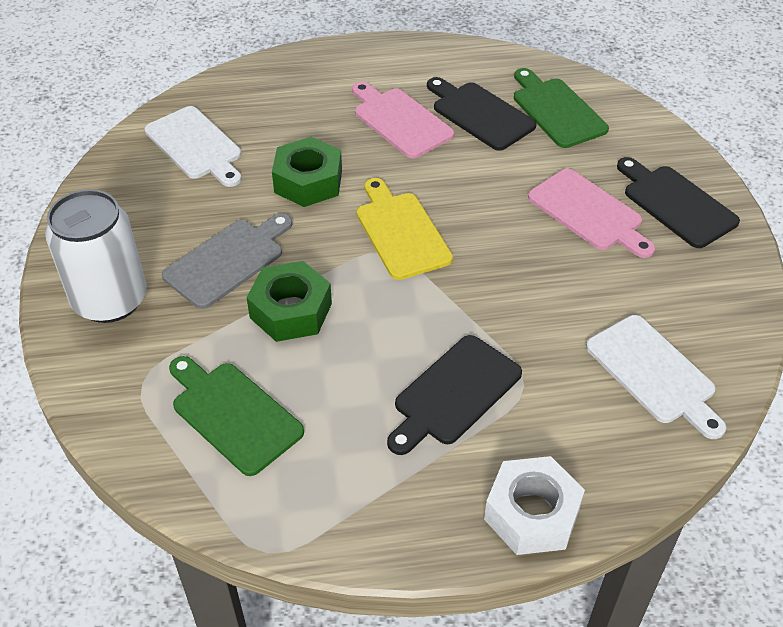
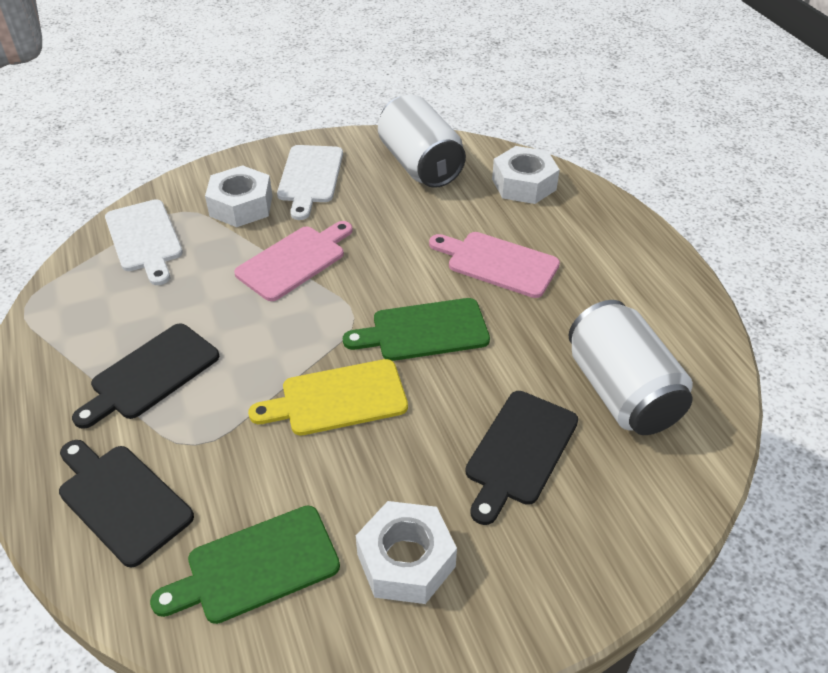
green nut: 2 -> 0
grey cutting board: 1 -> 0
white can: 1 -> 2
white nut: 1 -> 3

